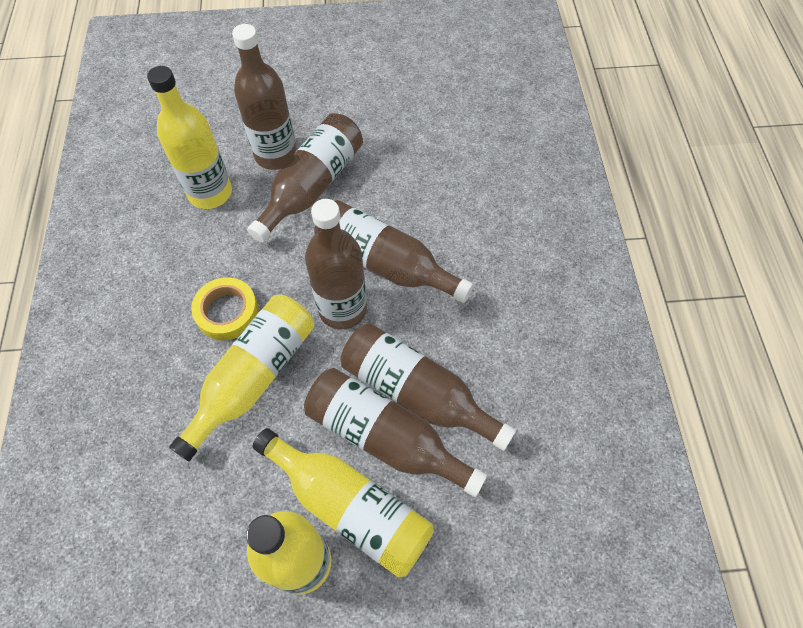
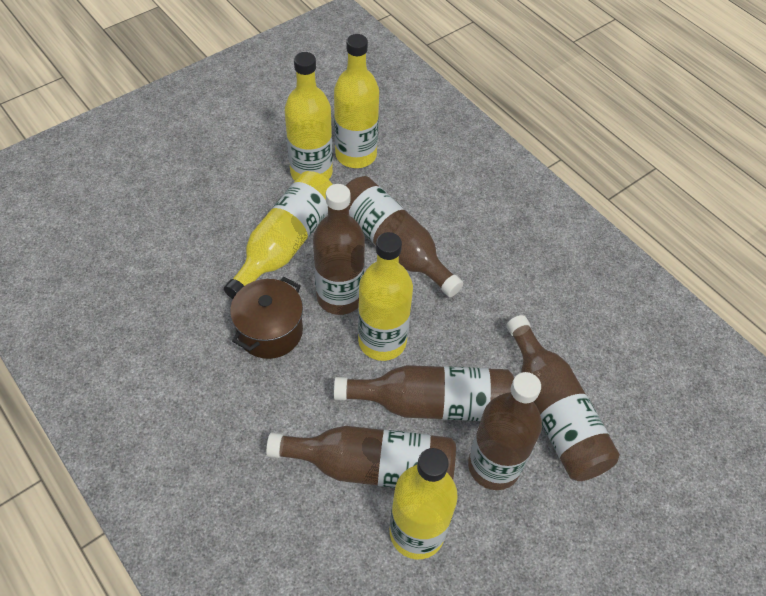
brown pot: 0 -> 1
yellow bottle: 4 -> 5
yellow tape: 1 -> 0

